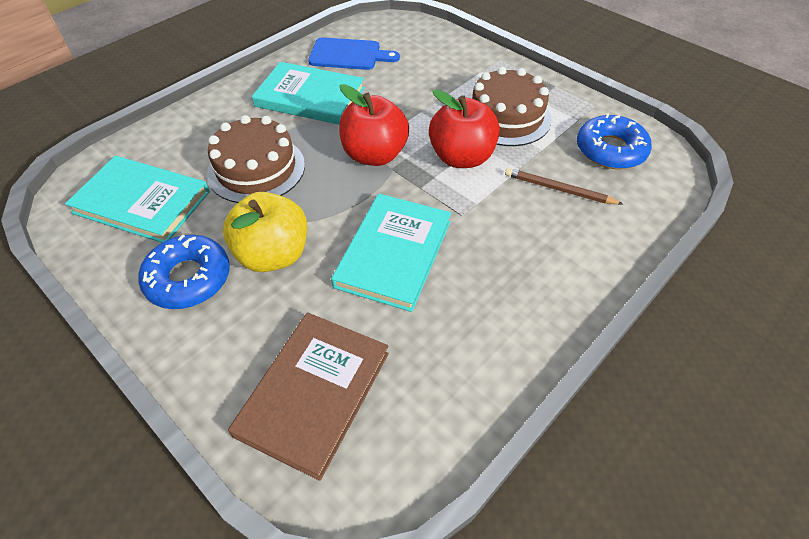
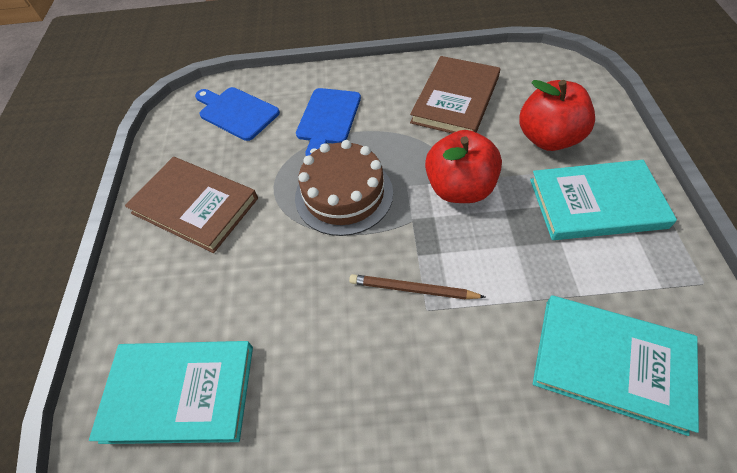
blue cutting board: 1 -> 2
blue donut: 2 -> 0
brown book: 1 -> 2
brown cake: 2 -> 1
yellow apple: 1 -> 0

